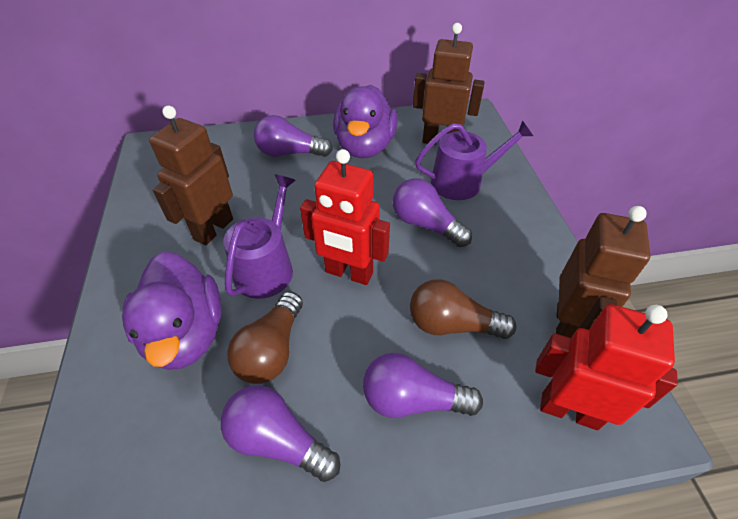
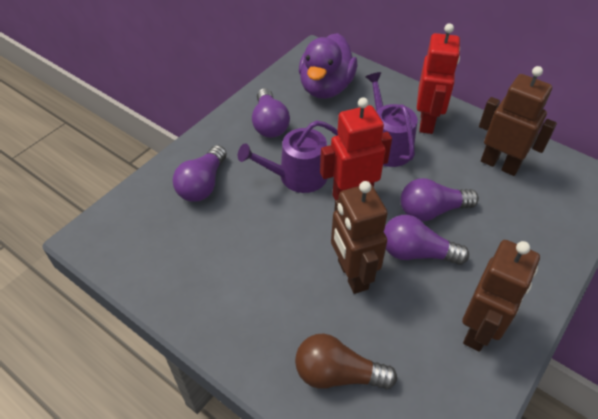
brown light bulb: 2 -> 1
purple duck: 2 -> 1

